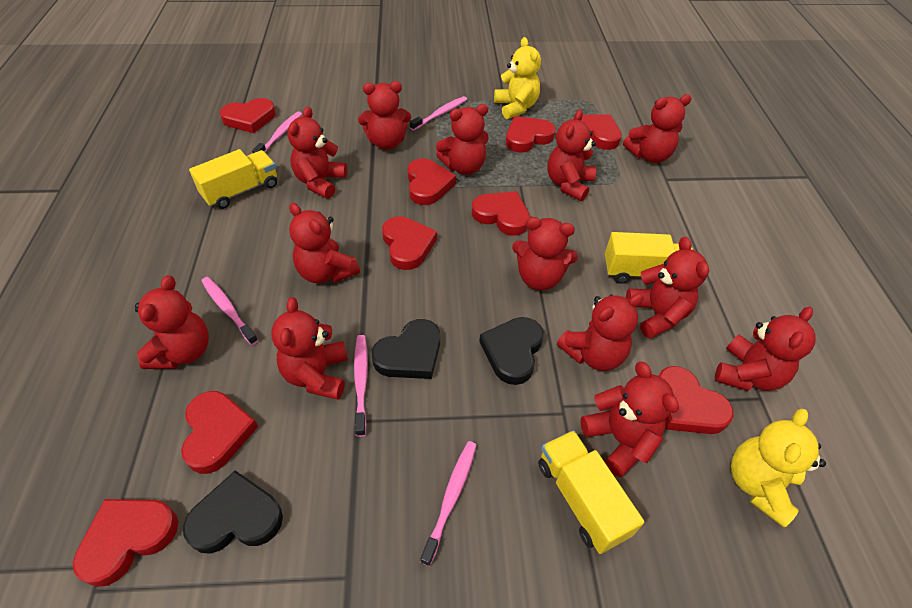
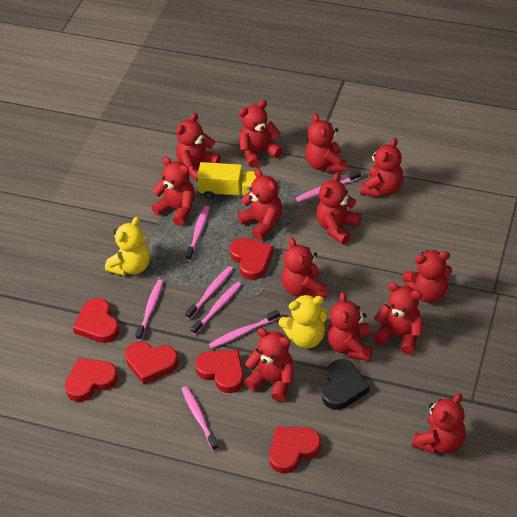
black heart: 3 -> 1
pink toothbrush: 5 -> 7
red heart: 9 -> 6
yellow truck: 3 -> 1

